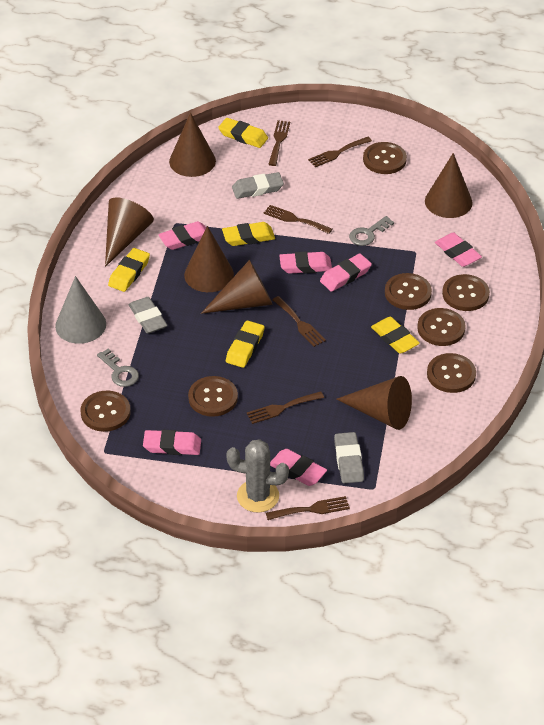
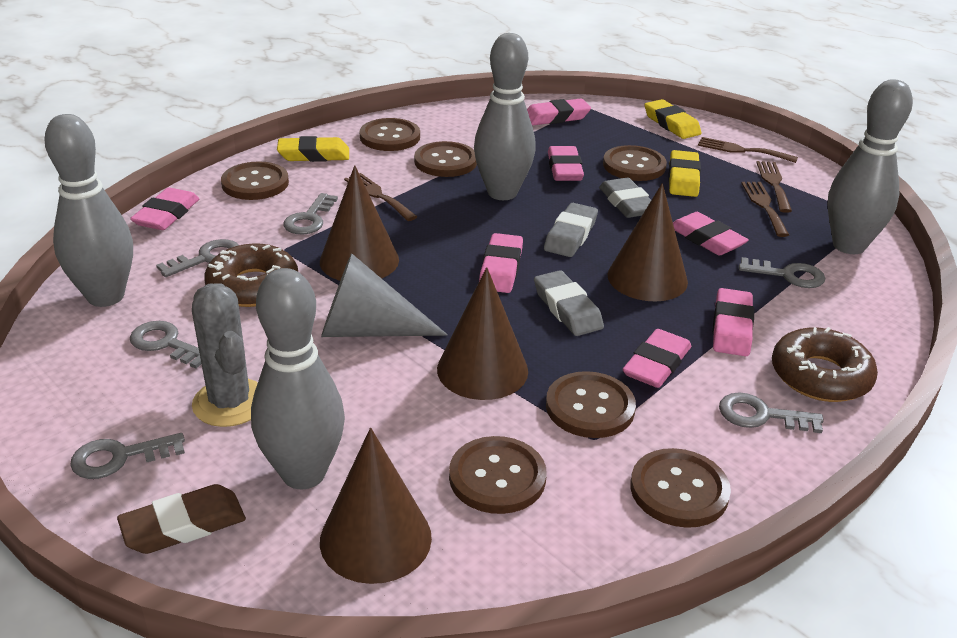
brown cone: 6 -> 4
brown donut: 0 -> 2
brown eraser: 0 -> 1
brown fork: 6 -> 4
grey bowling pin: 0 -> 4
grey key: 2 -> 6
pink eraser: 6 -> 7
yellow eraser: 5 -> 3

